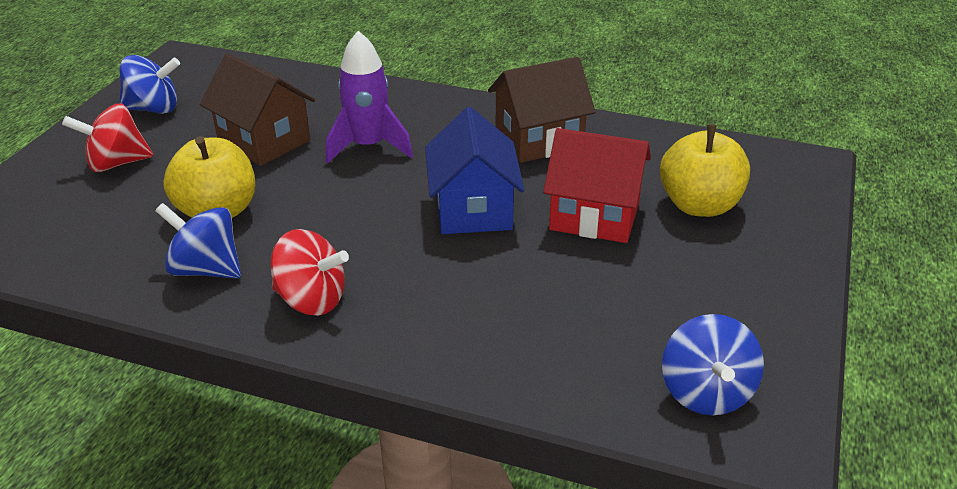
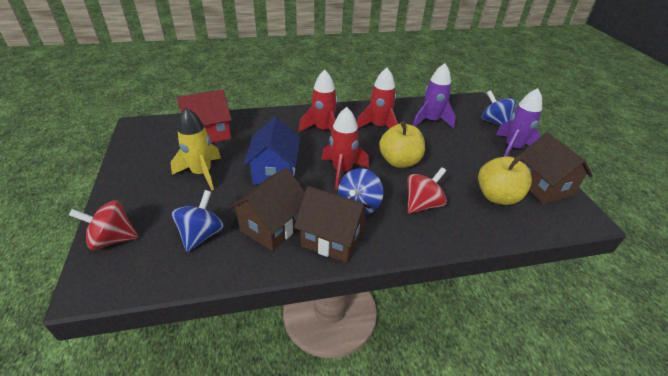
brown house: 2 -> 3
purple rocket: 1 -> 2
red rocket: 0 -> 3
yellow rocket: 0 -> 1

